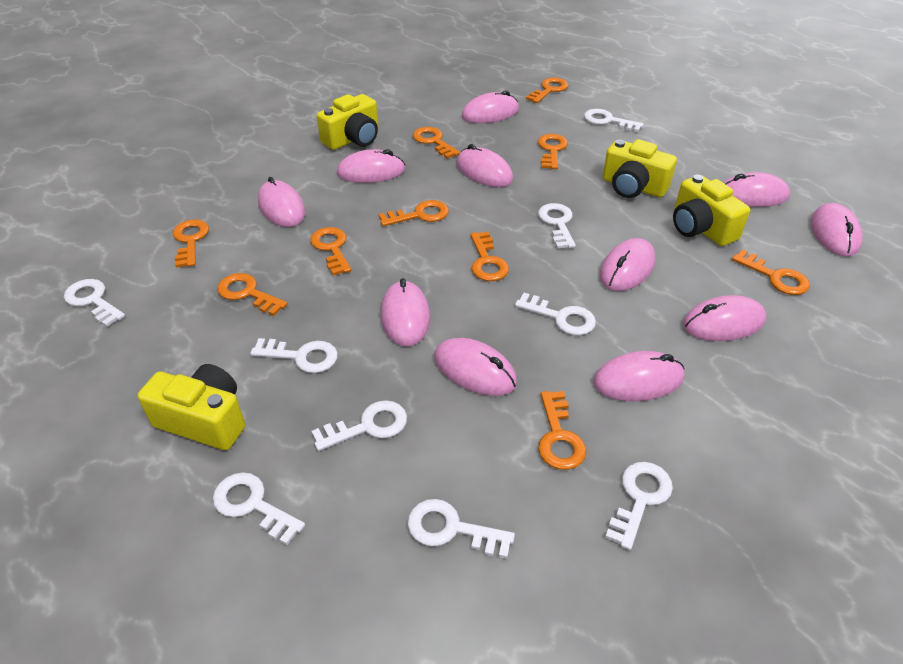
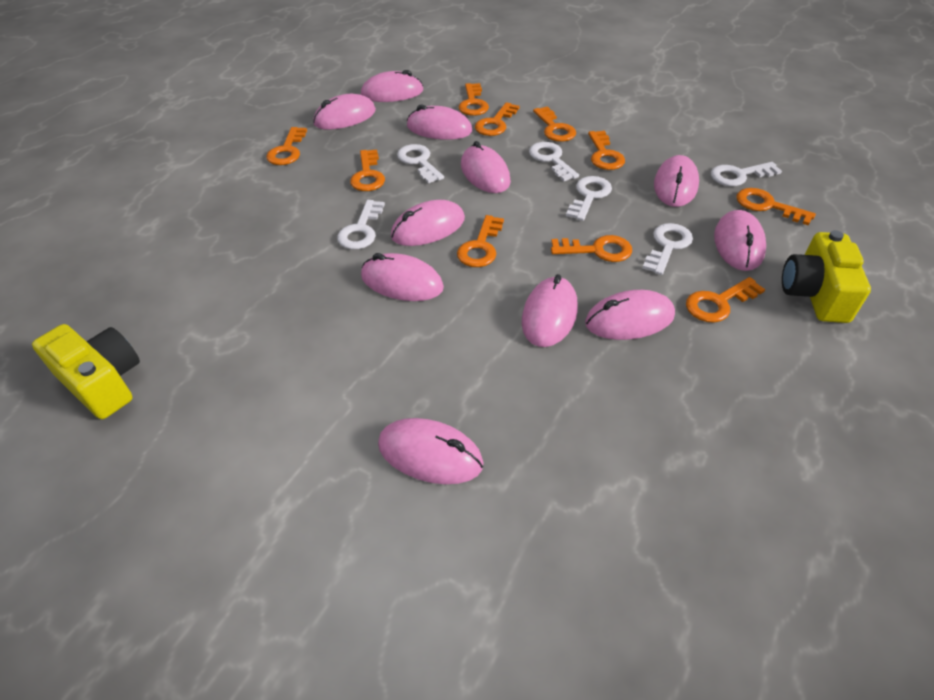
white key: 9 -> 6
yellow camera: 4 -> 2

